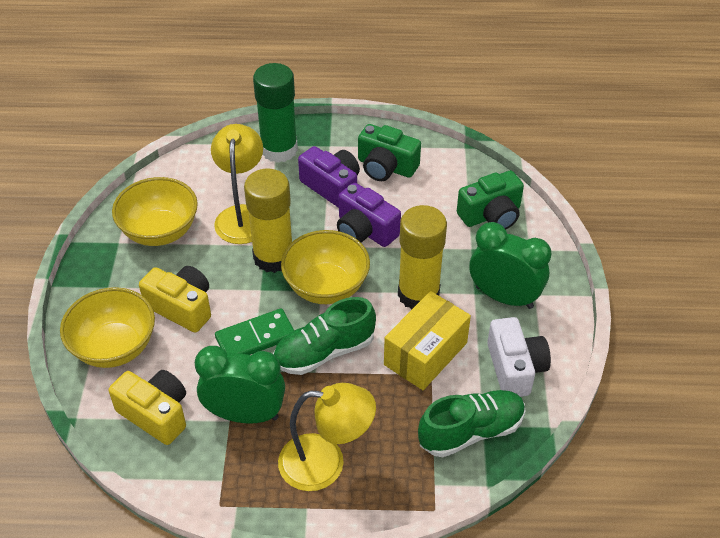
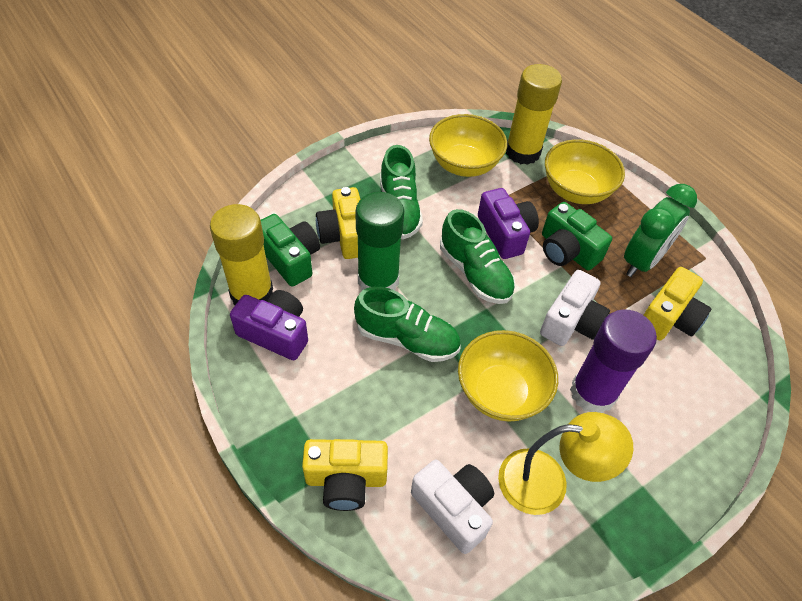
green clock: 2 -> 1
green domino: 1 -> 0
green shoe: 2 -> 3
purple glue stick: 0 -> 1
white camera: 1 -> 2
yellow box: 1 -> 0
yellow camera: 2 -> 3
yellow lamp: 2 -> 1

